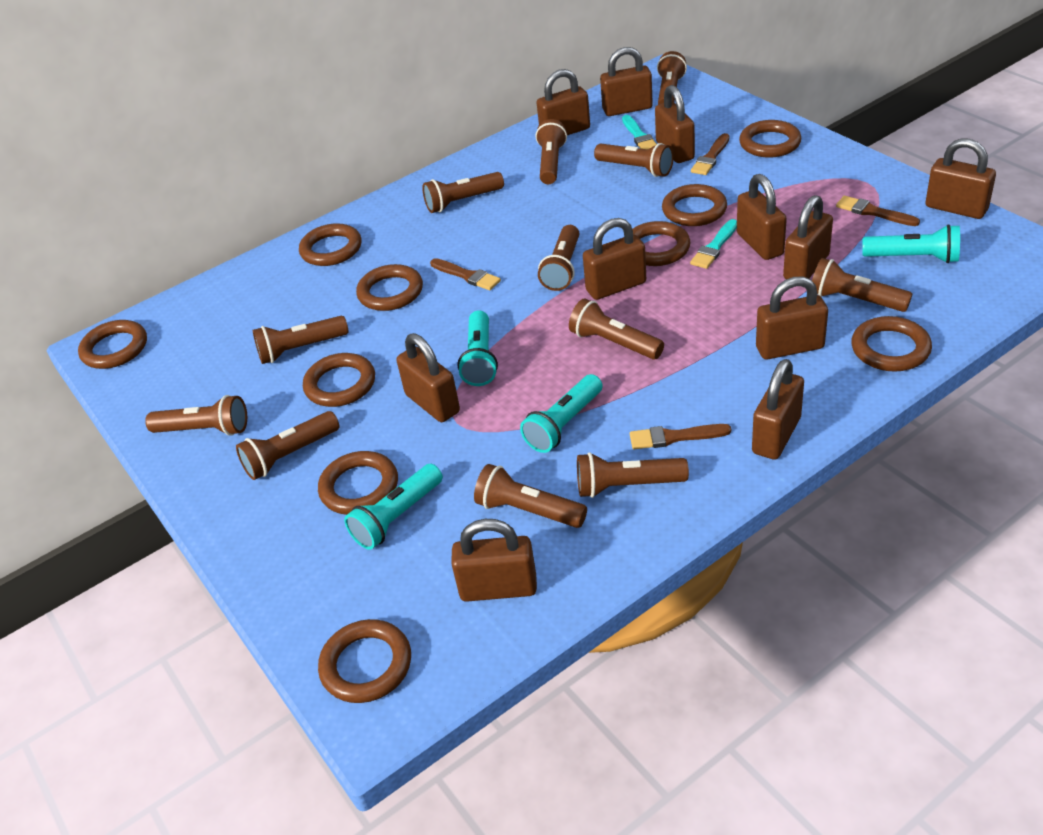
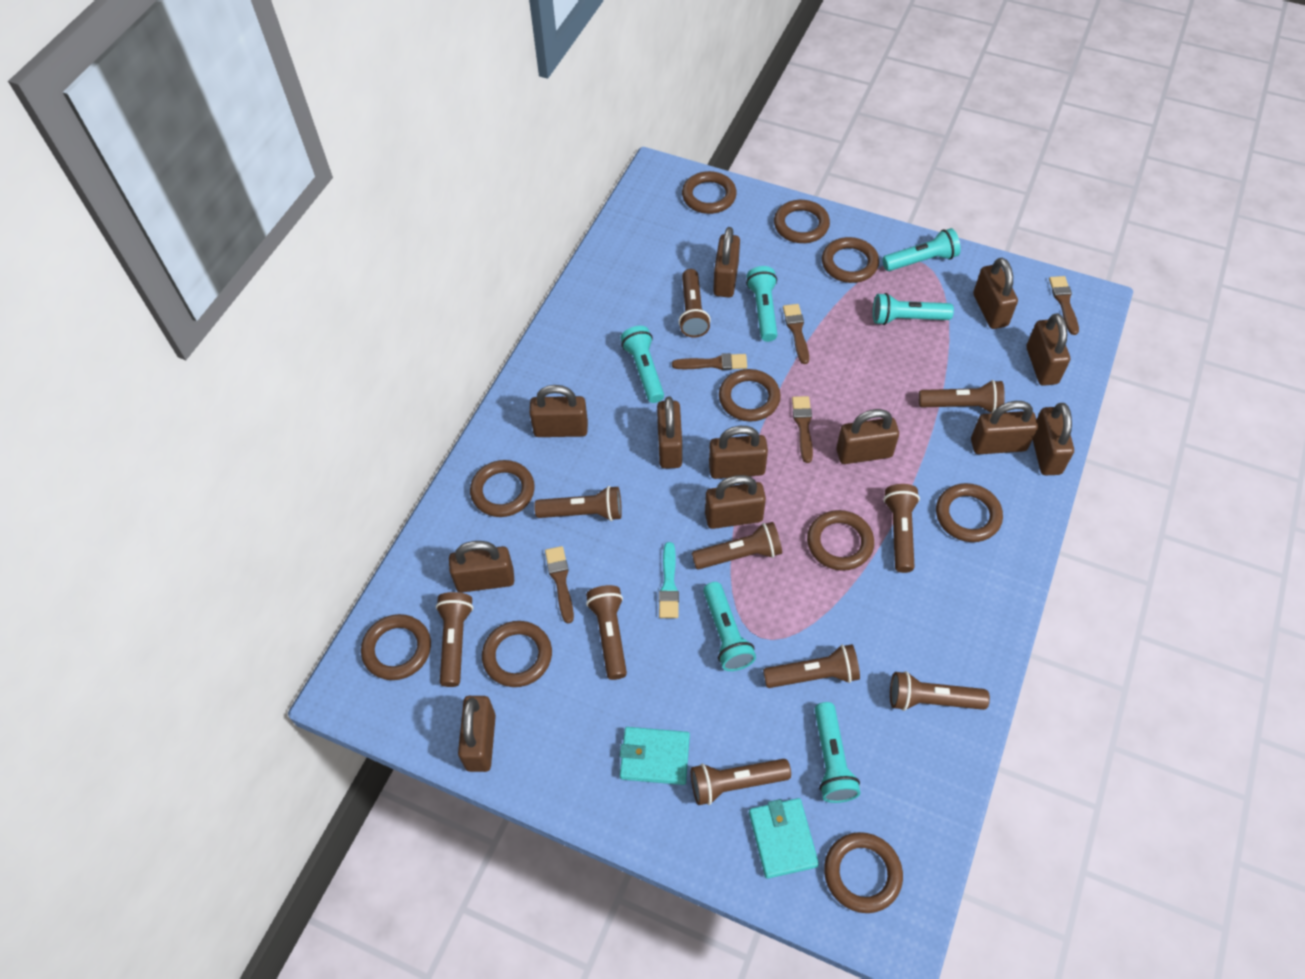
brown brush: 4 -> 5
brown flashlight: 12 -> 10
brown padlock: 11 -> 12
turquoise brush: 2 -> 1
turquoise flashlight: 4 -> 6
turquoise wallet: 0 -> 2

